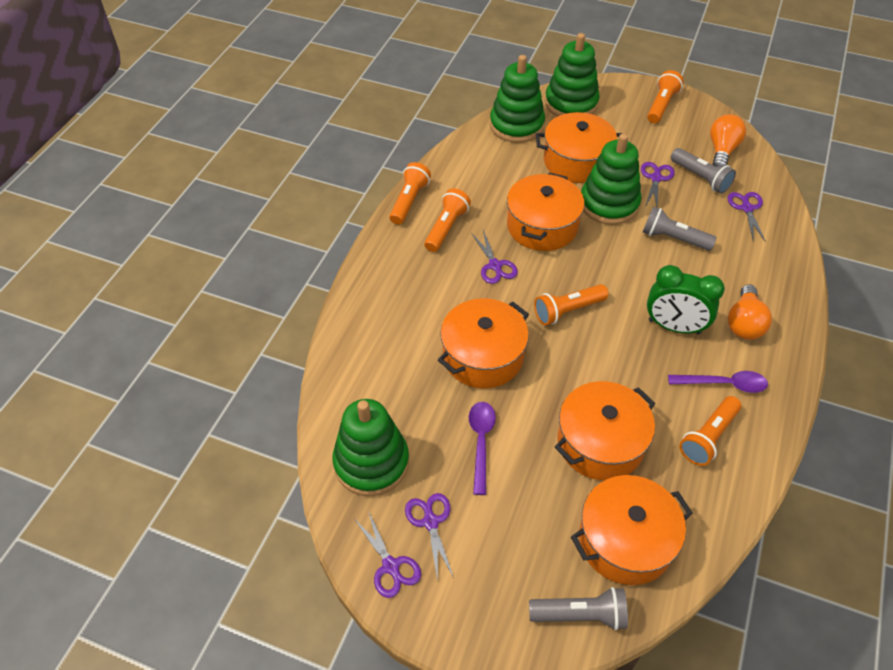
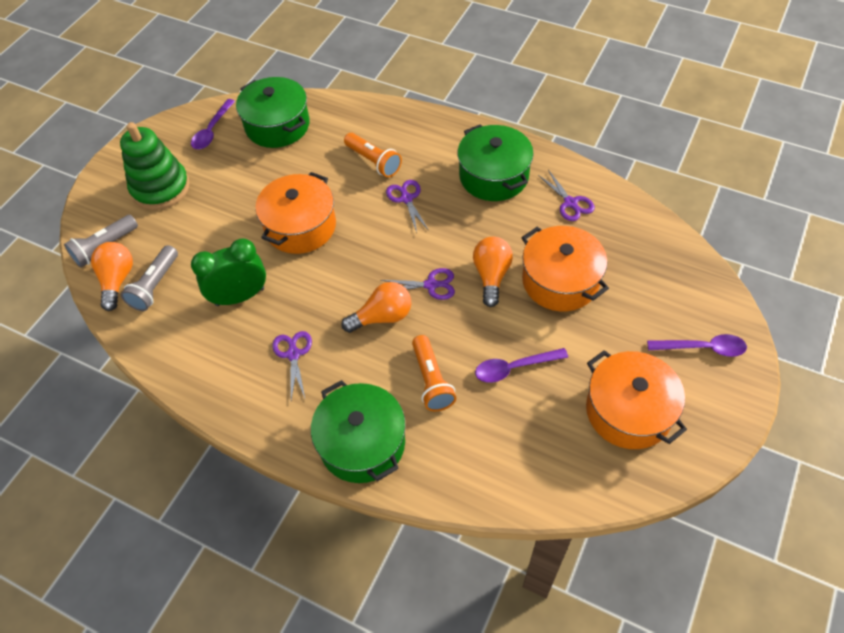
green pot: 0 -> 3
green stacking toy: 4 -> 1
grey flashlight: 3 -> 2
orange flashlight: 5 -> 2
orange light bulb: 2 -> 3
orange pot: 5 -> 3
purple scissors: 5 -> 4
purple spoon: 2 -> 3

